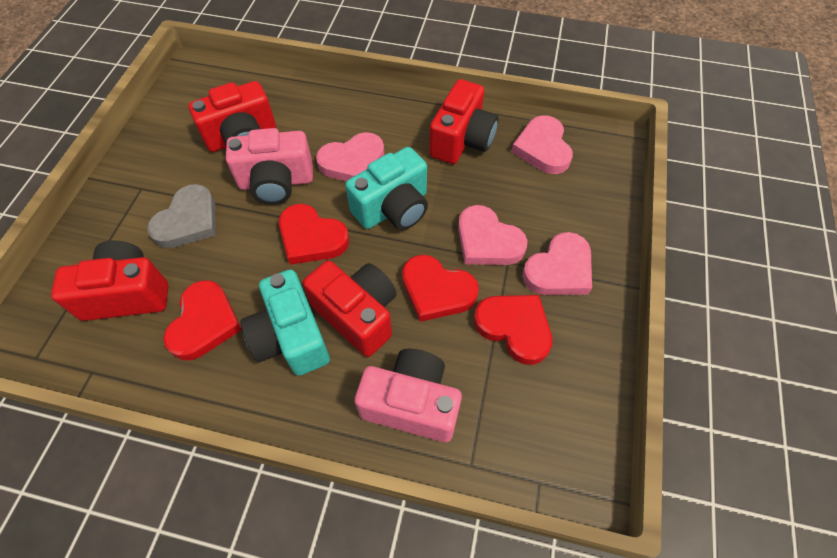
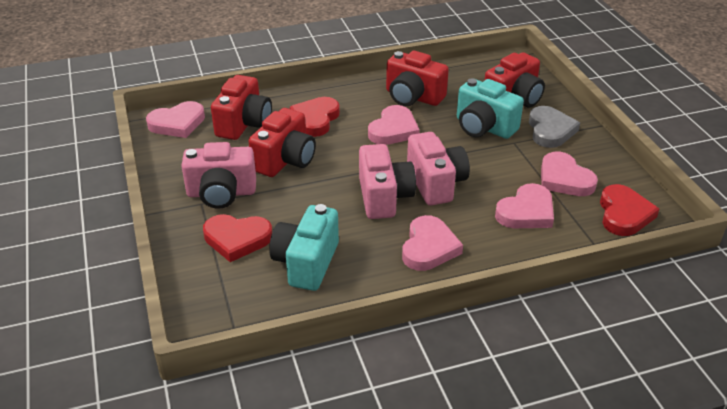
pink camera: 2 -> 3
pink heart: 4 -> 5
red heart: 4 -> 3

